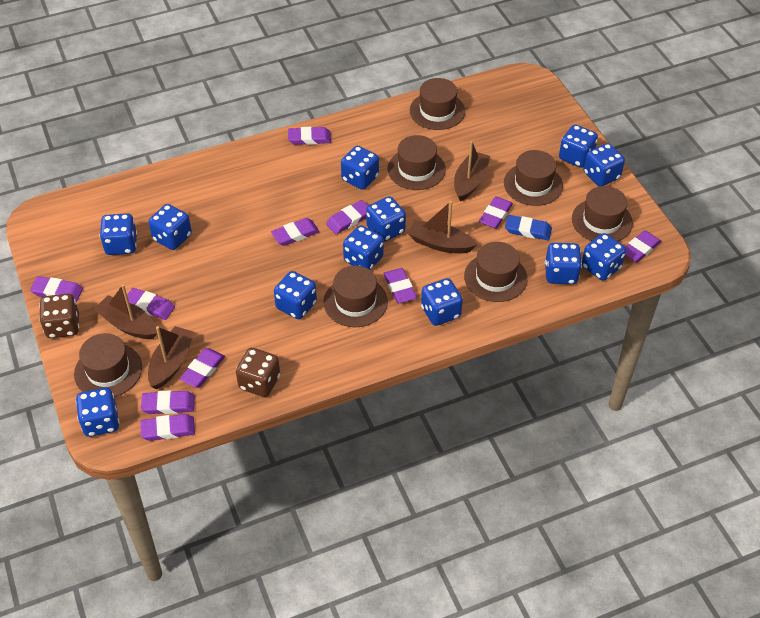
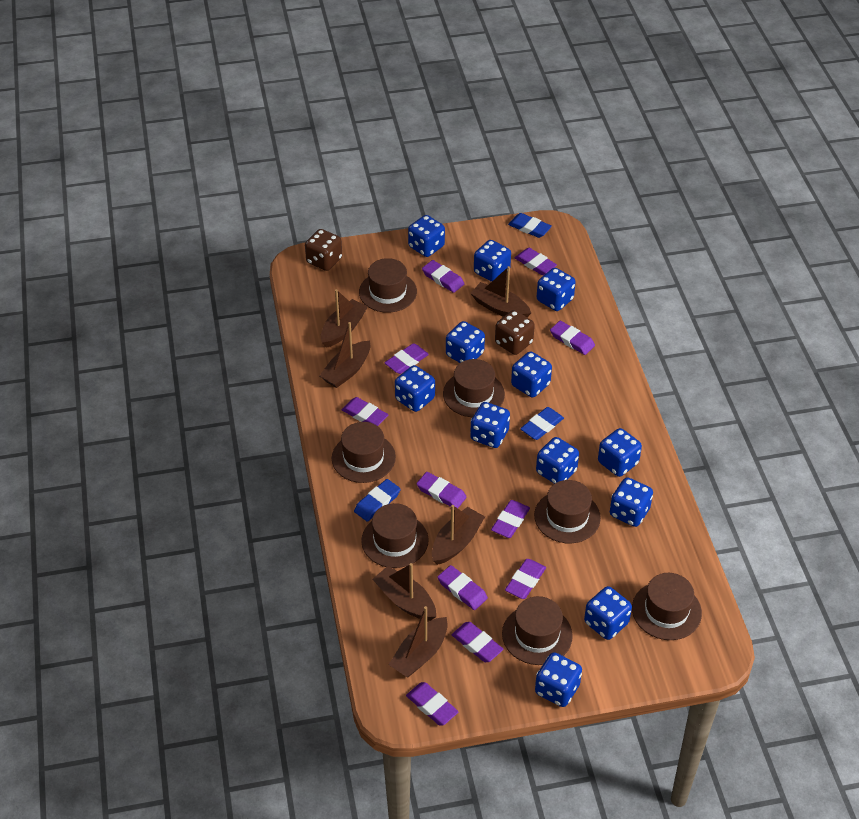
blue eraser: 1 -> 3
brown boat: 4 -> 6

